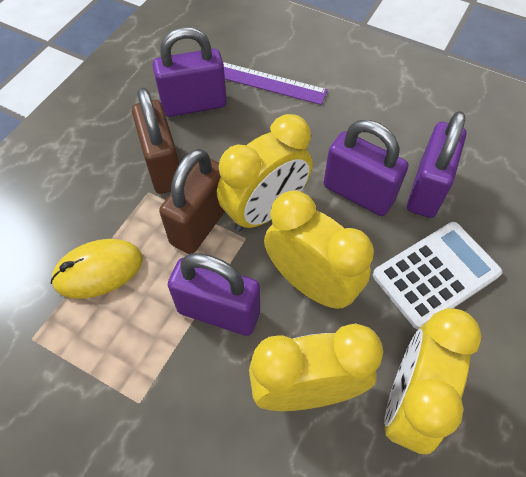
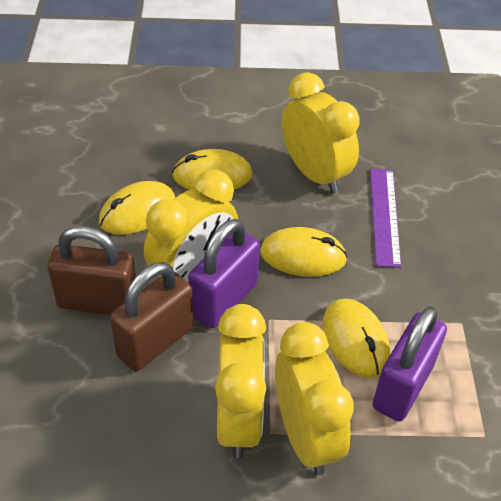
purple padlock: 4 -> 2
white calculator: 1 -> 0
yellow mouse: 1 -> 4

